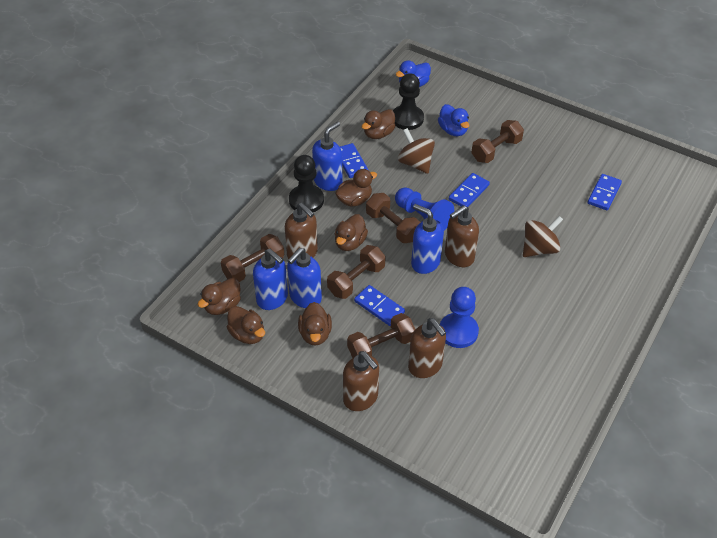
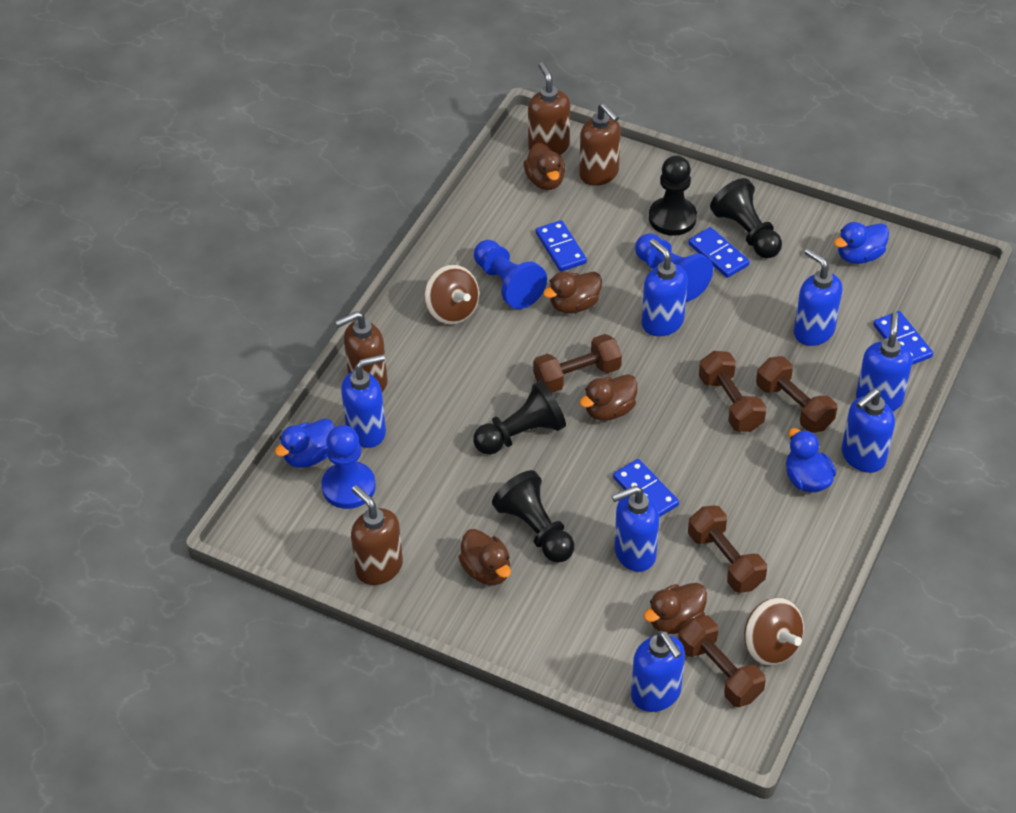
black pawn: 2 -> 4
blue duck: 2 -> 3
blue pawn: 2 -> 3
blue soap dispenser: 4 -> 7
brown duck: 6 -> 5

